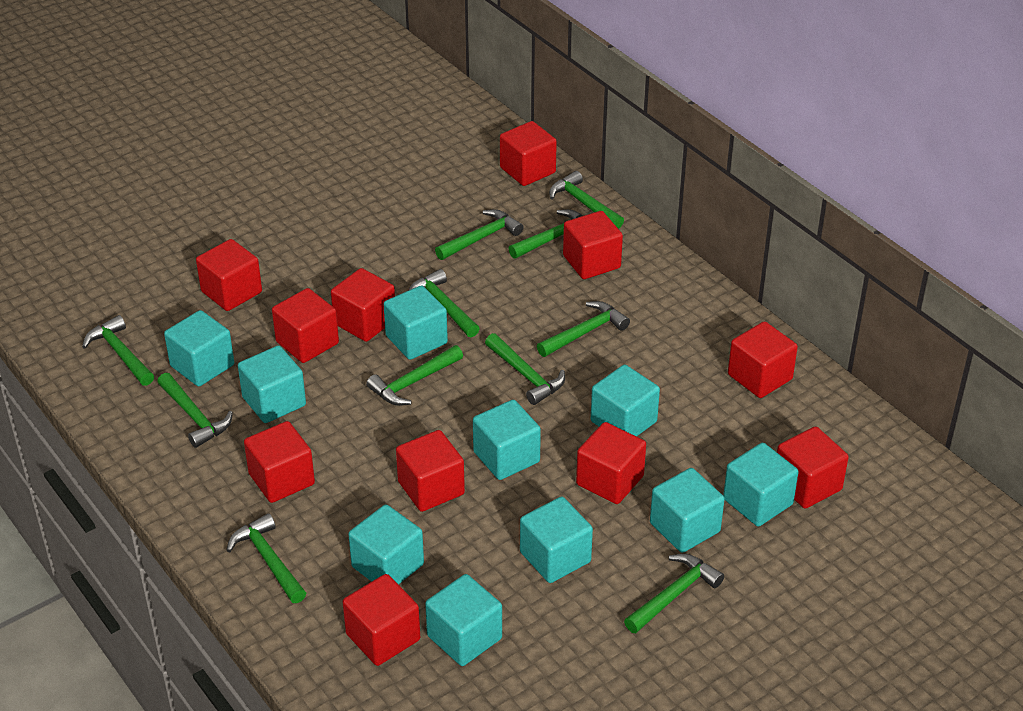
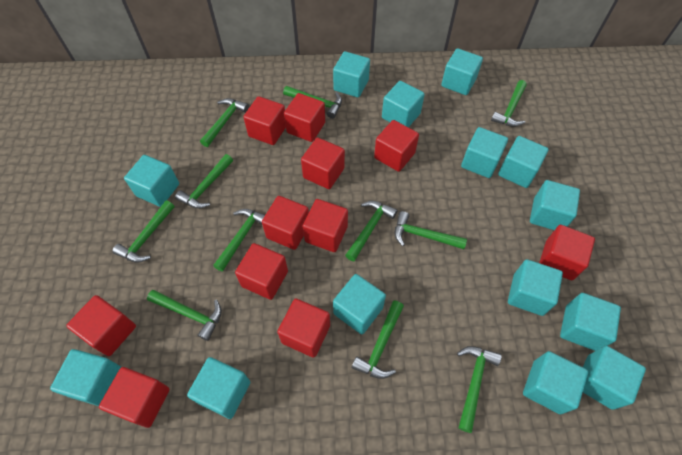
turquoise cube: 10 -> 14

